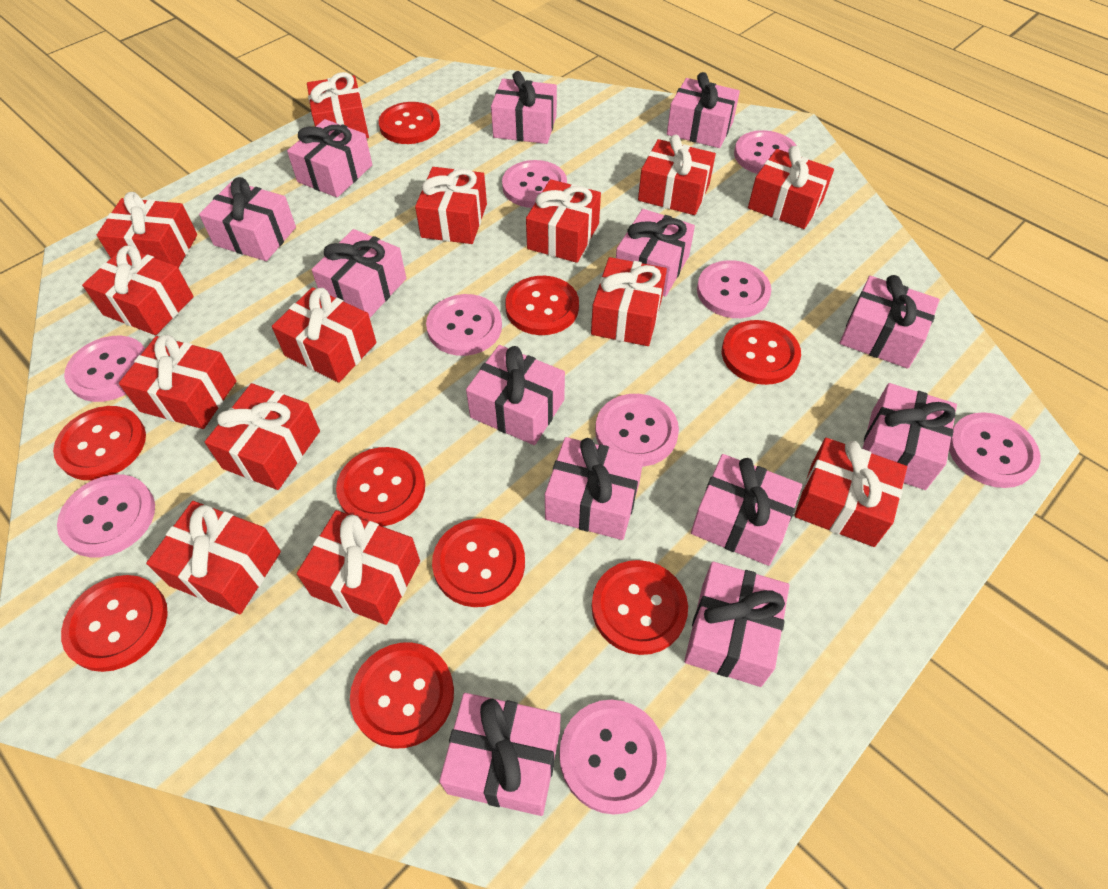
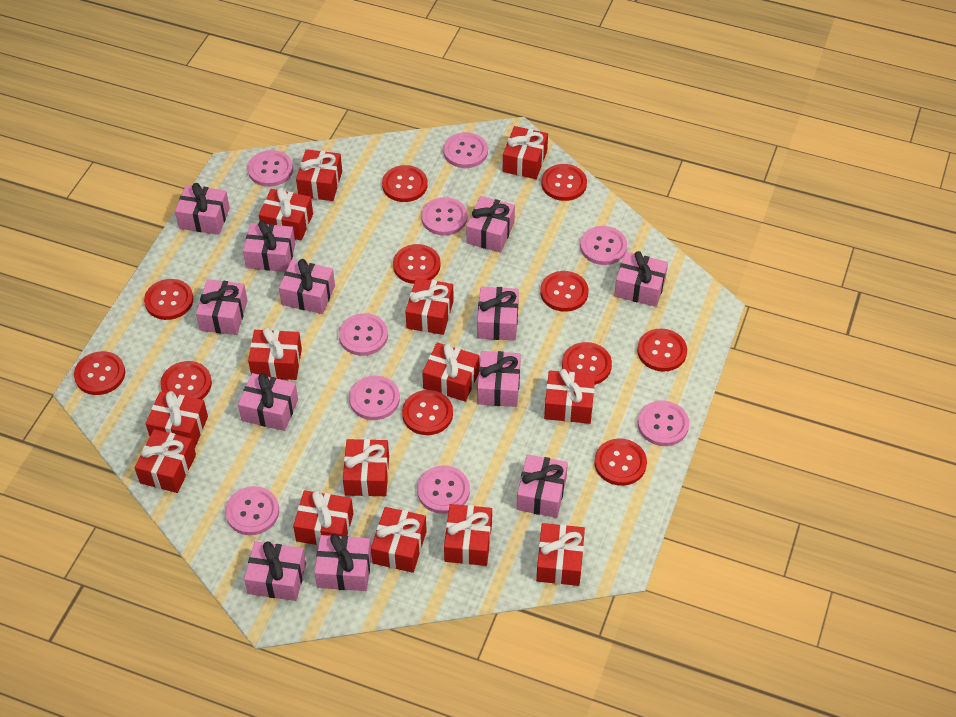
pink gift: 13 -> 12
red button: 9 -> 11

